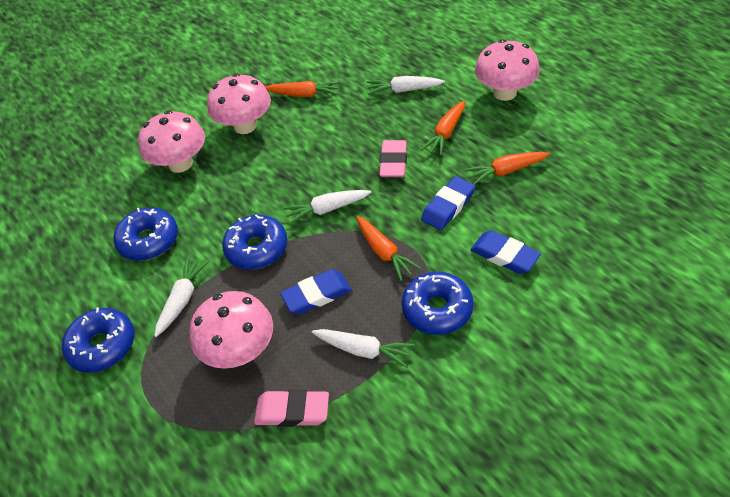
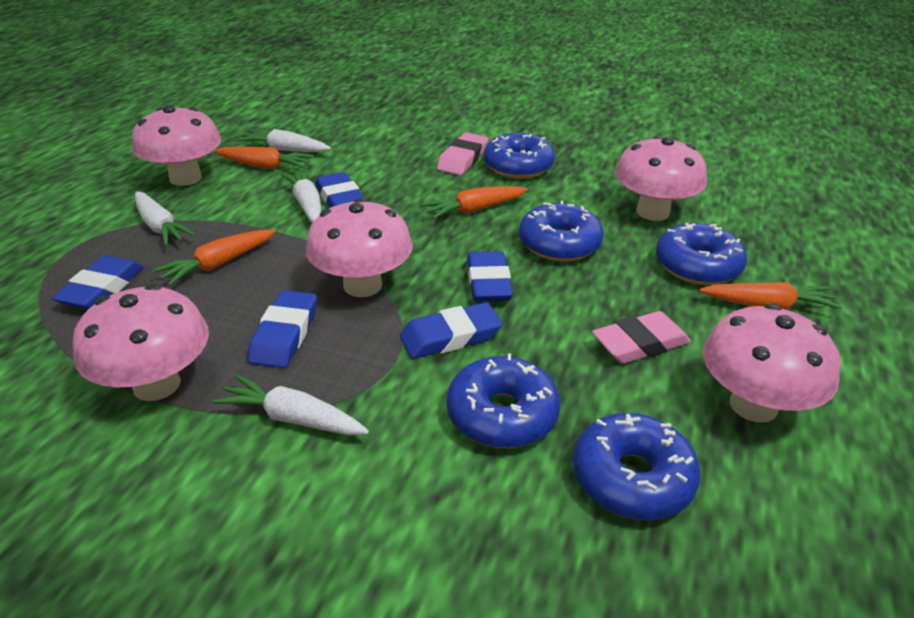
blue donut: 4 -> 5
blue eraser: 3 -> 5
pink mushroom: 4 -> 5

